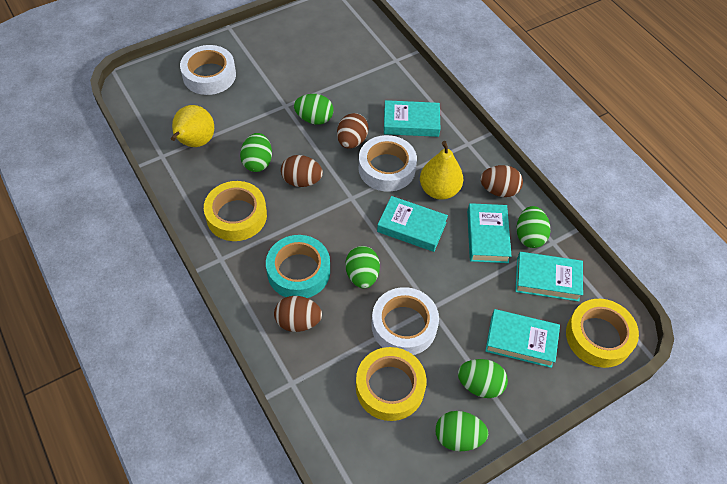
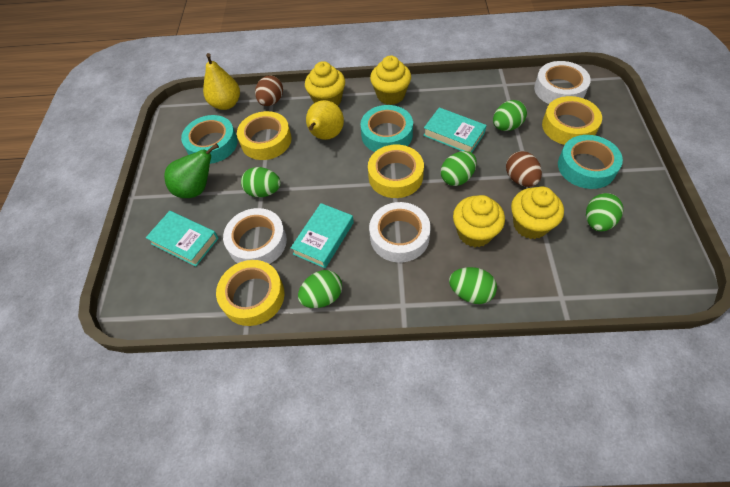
brown egg: 4 -> 2
green pear: 0 -> 1
turquoise book: 5 -> 3
turquoise tape: 1 -> 3
yellow cupcake: 0 -> 4
yellow tape: 3 -> 4

